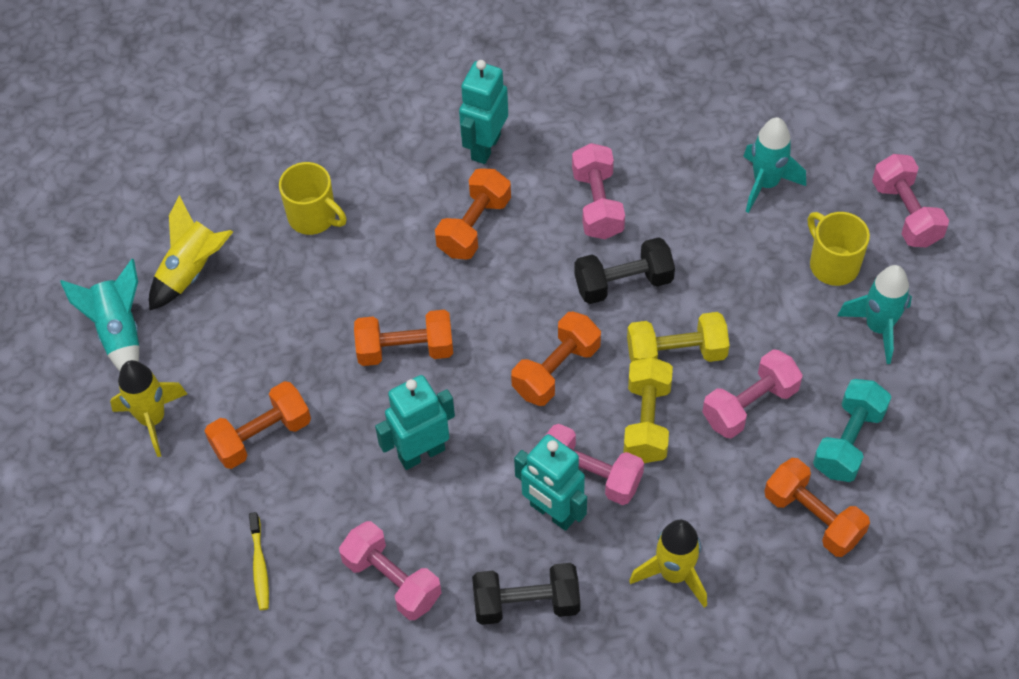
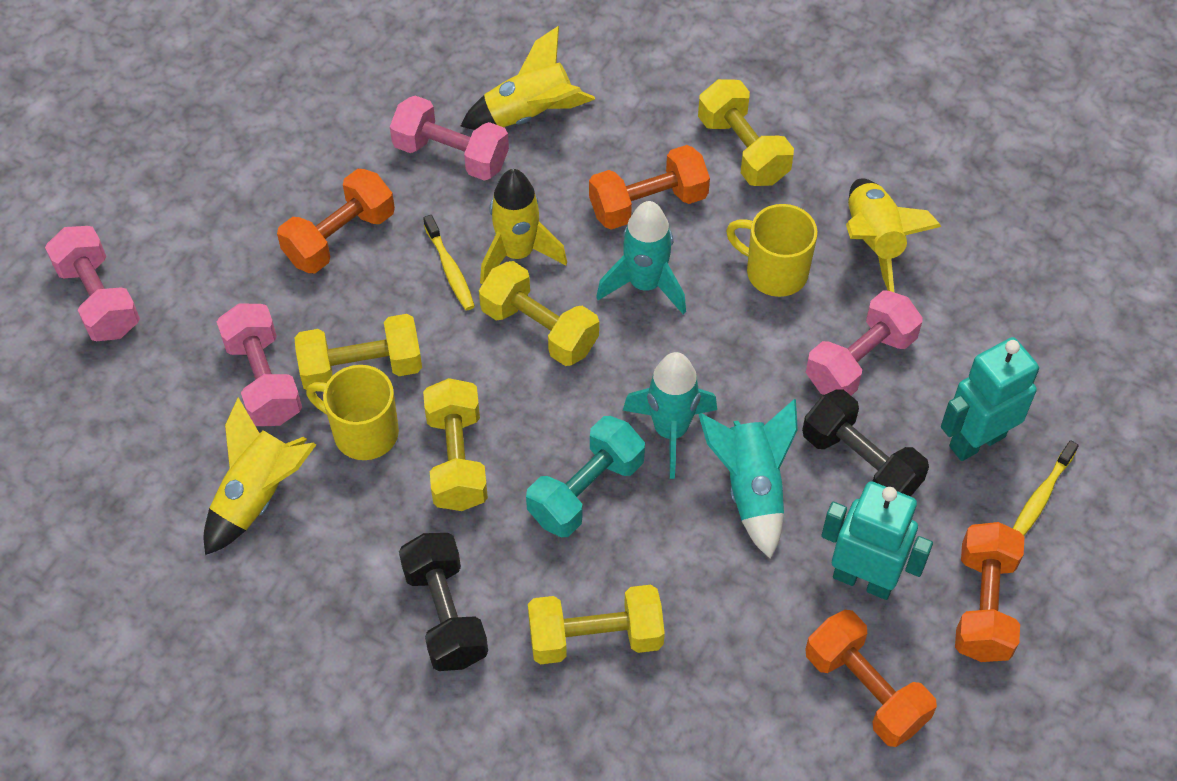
orange dumbbell: 5 -> 4
pink dumbbell: 5 -> 4
turquoise robot: 3 -> 2
yellow dumbbell: 2 -> 5
yellow rocket: 3 -> 4
yellow toothbrush: 1 -> 2

